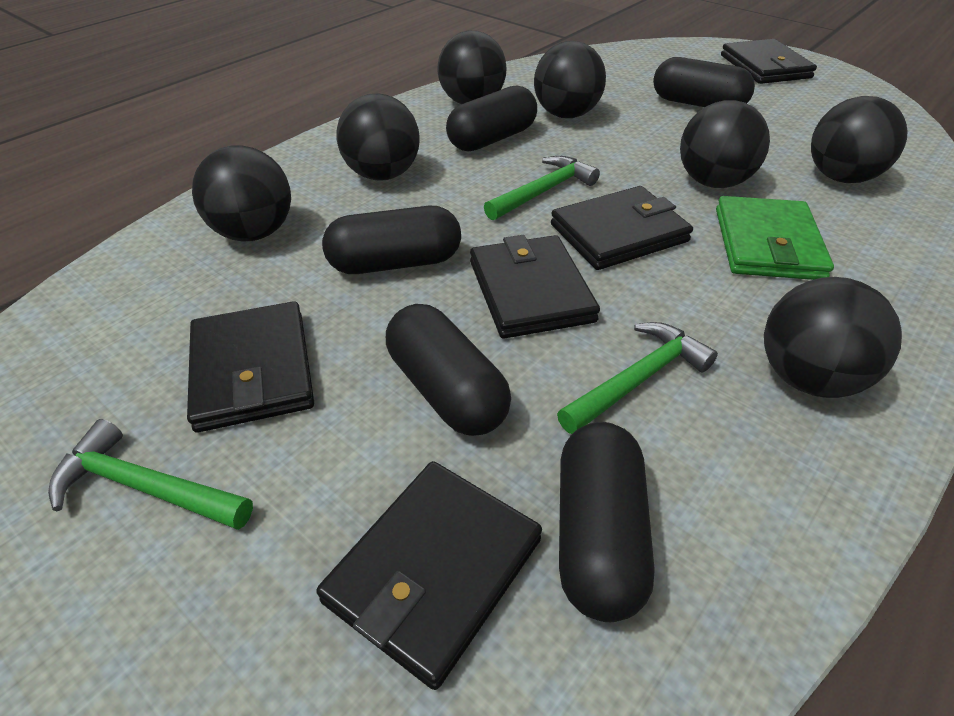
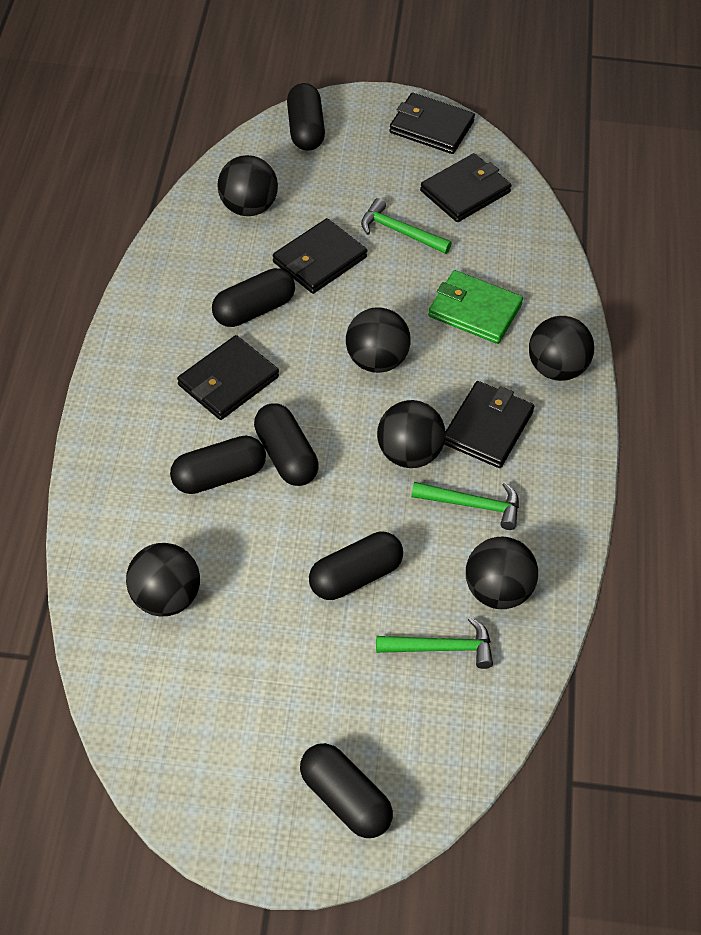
black ball: 7 -> 6
black capsule: 5 -> 6

